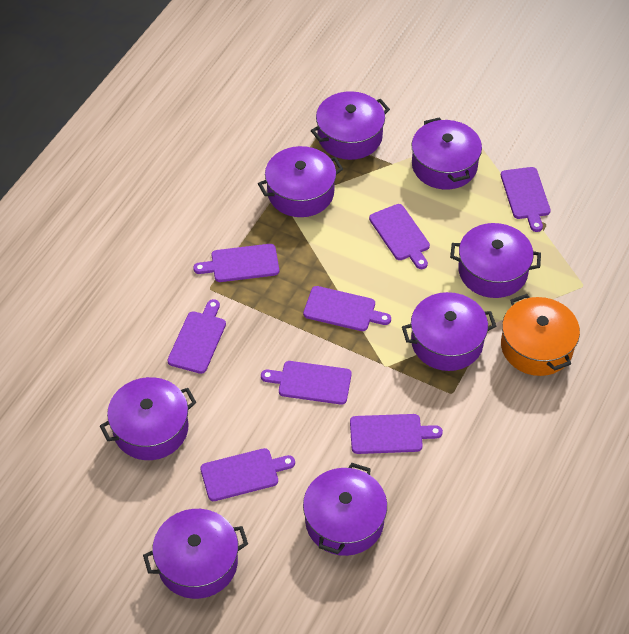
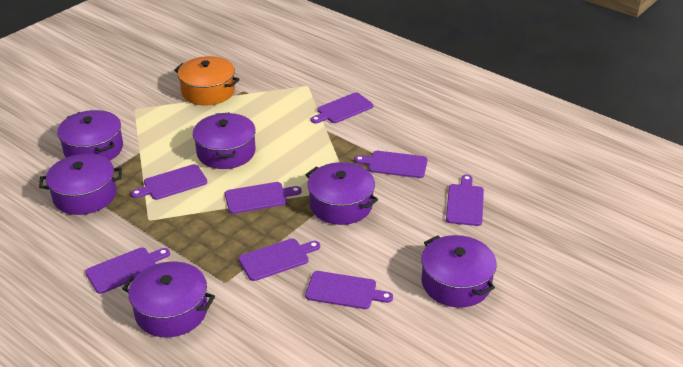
purple pot: 8 -> 6

